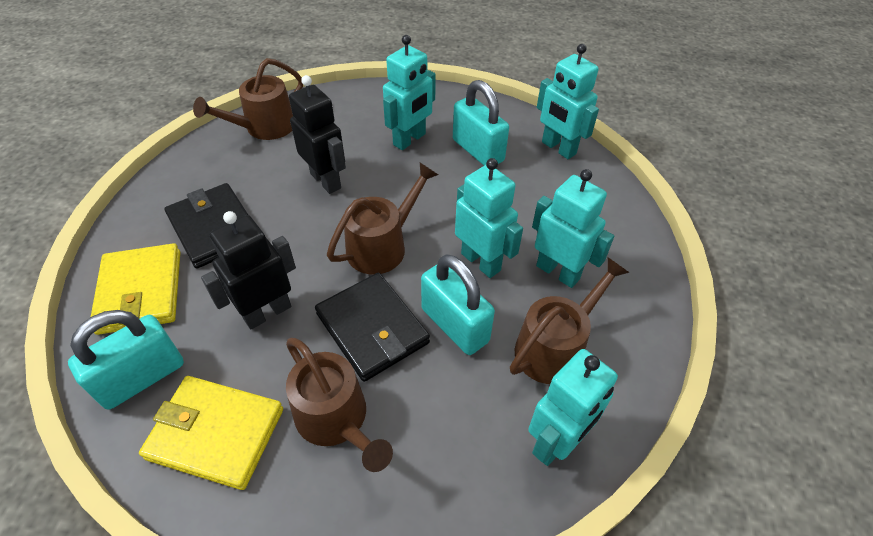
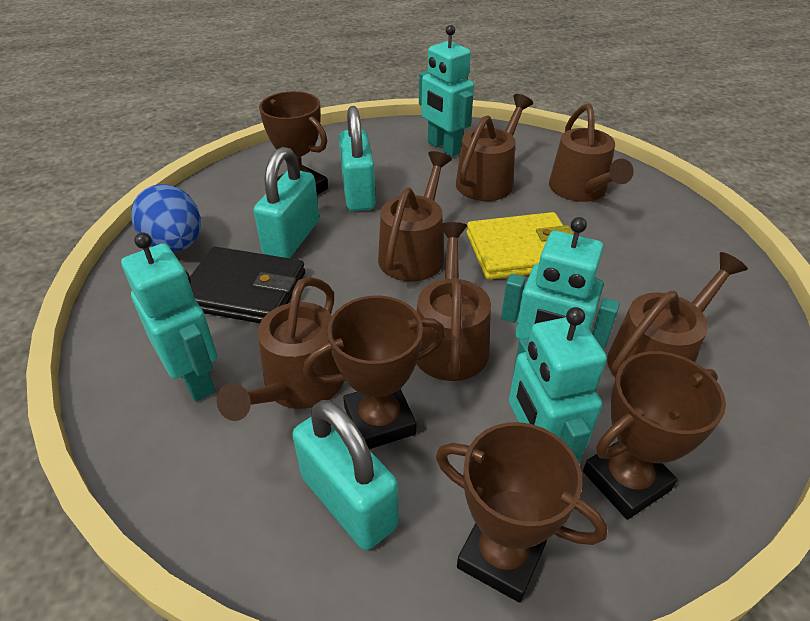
black robot: 2 -> 0
black wallet: 2 -> 1
blue egg: 0 -> 1
brown trophy: 0 -> 4
brown watering can: 4 -> 6
turquoise robot: 5 -> 4
yellow wallet: 2 -> 1

